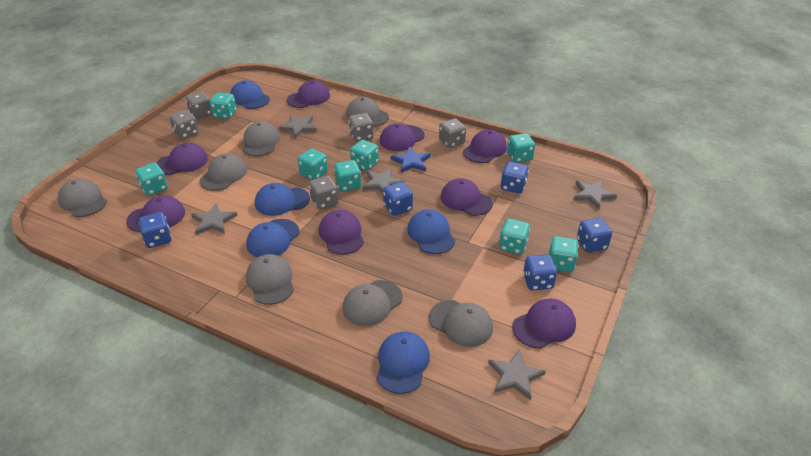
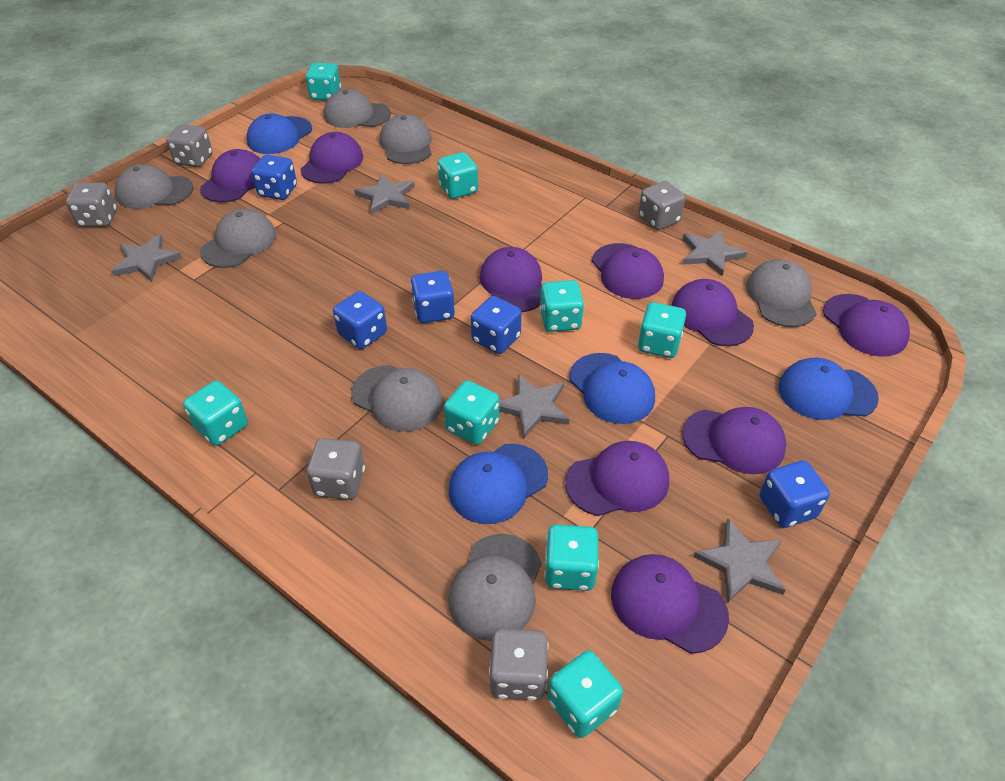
blue cap: 5 -> 4
blue star: 1 -> 0
purple cap: 8 -> 9

